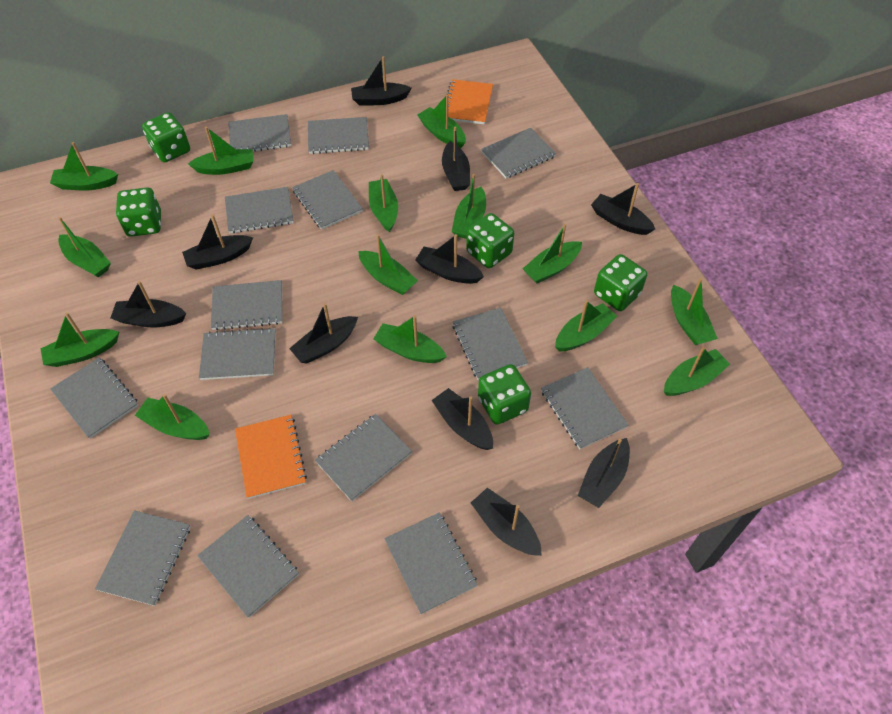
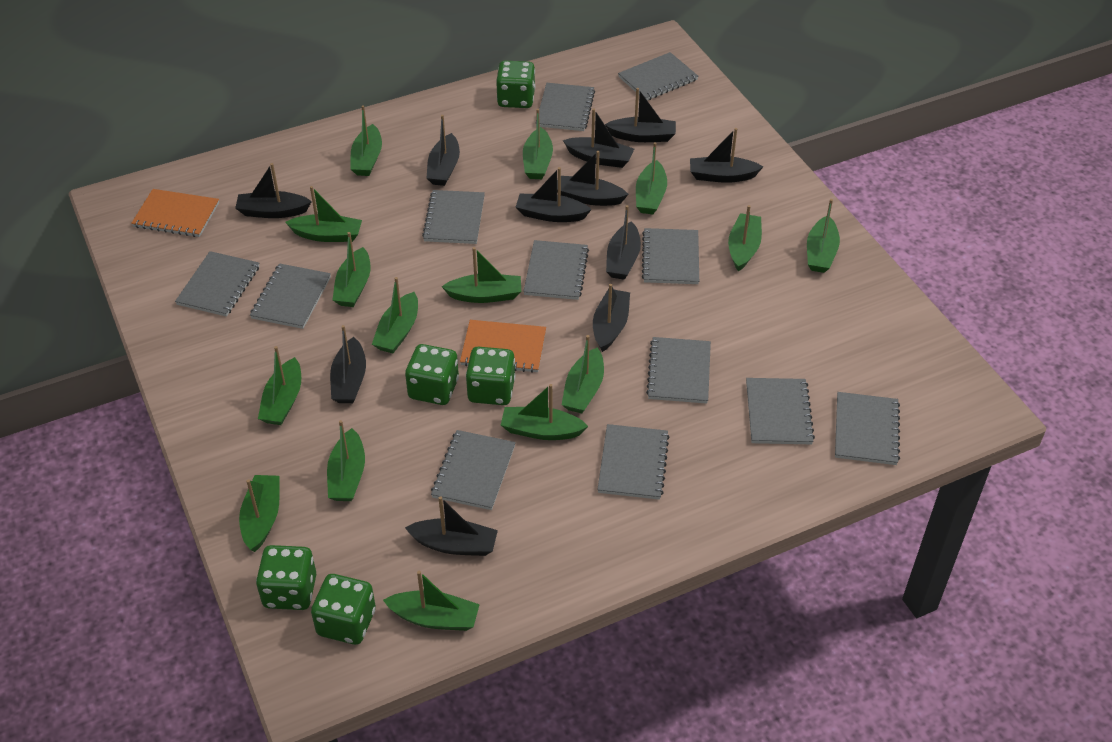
black boat: 10 -> 11
green boat: 14 -> 15
grey notebook: 14 -> 12

